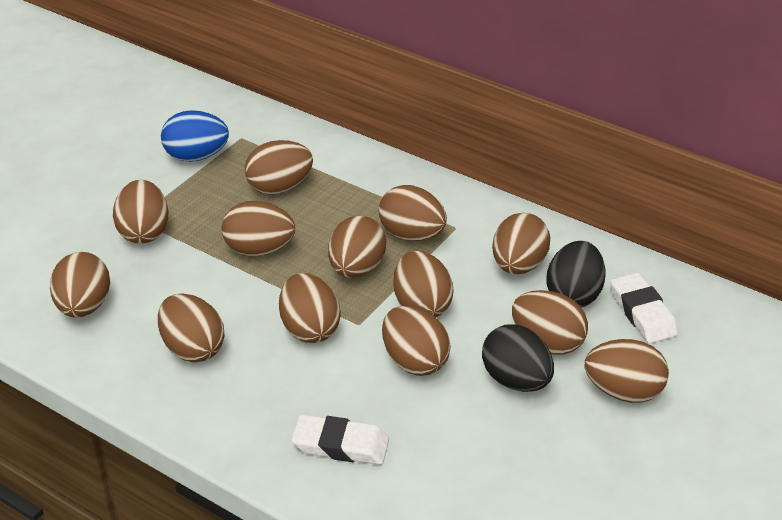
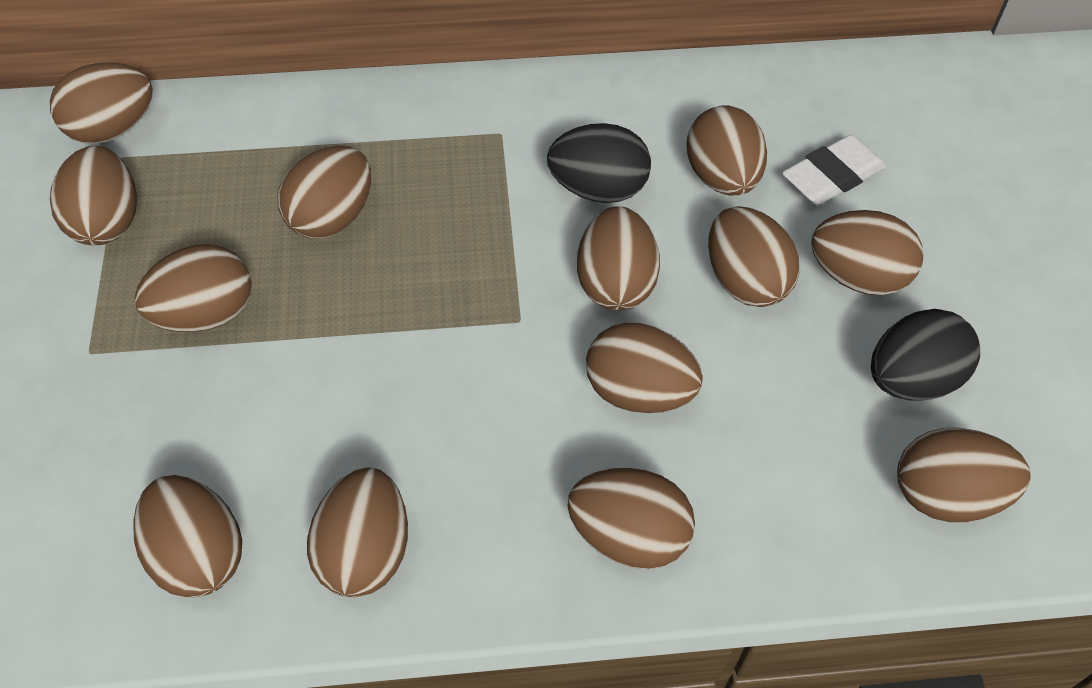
blue egg: 1 -> 0
white eraser: 2 -> 1

